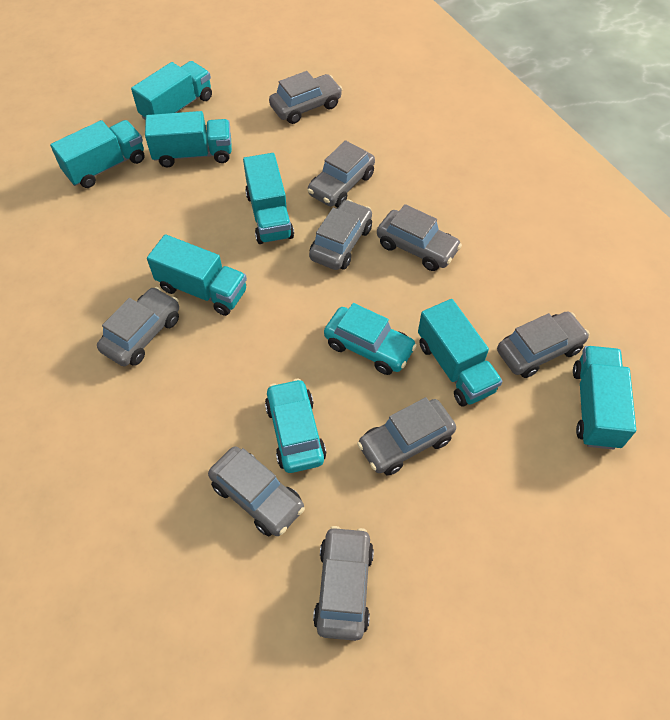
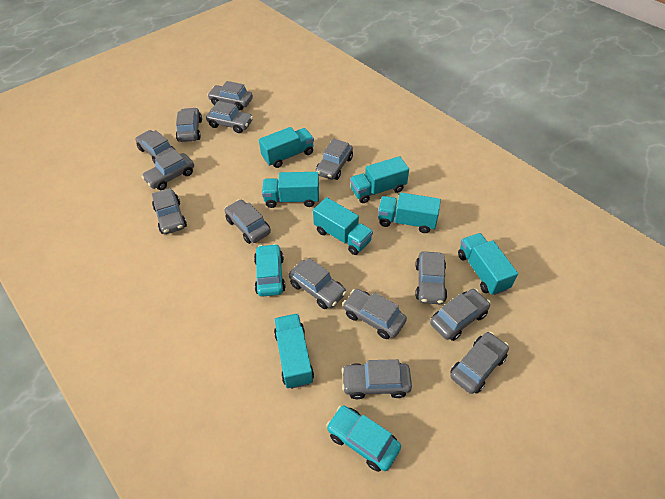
grey car: 9 -> 14

